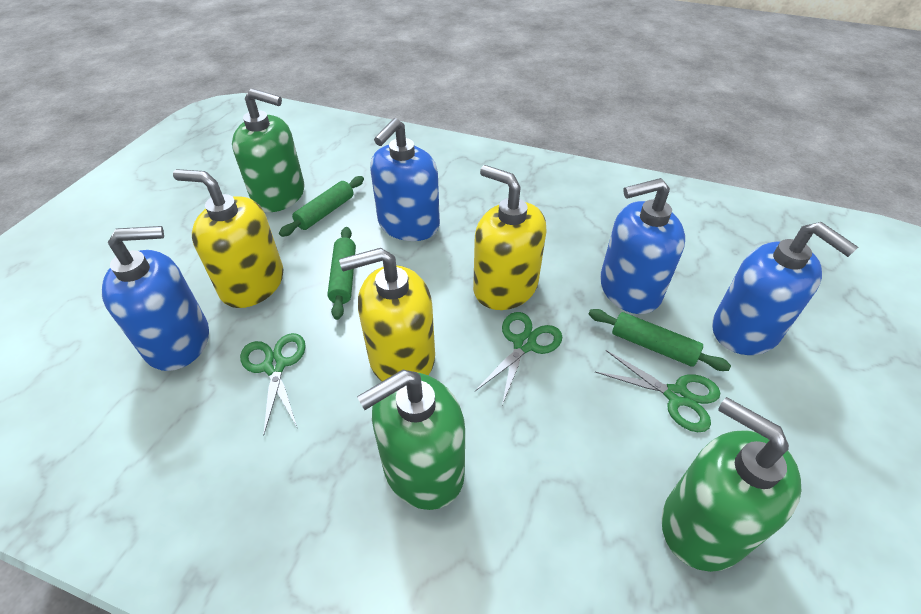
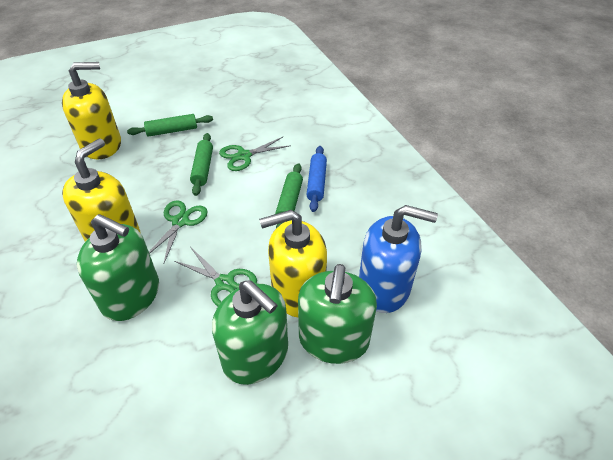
blue rolling pin: 0 -> 1
blue soap dispenser: 4 -> 1

